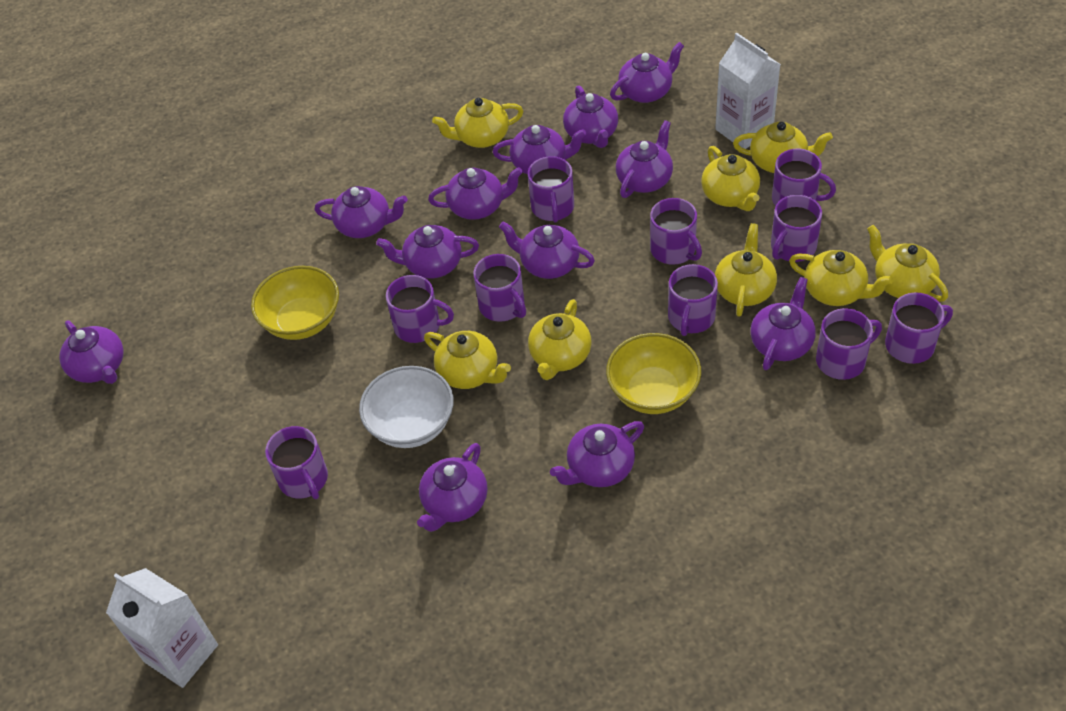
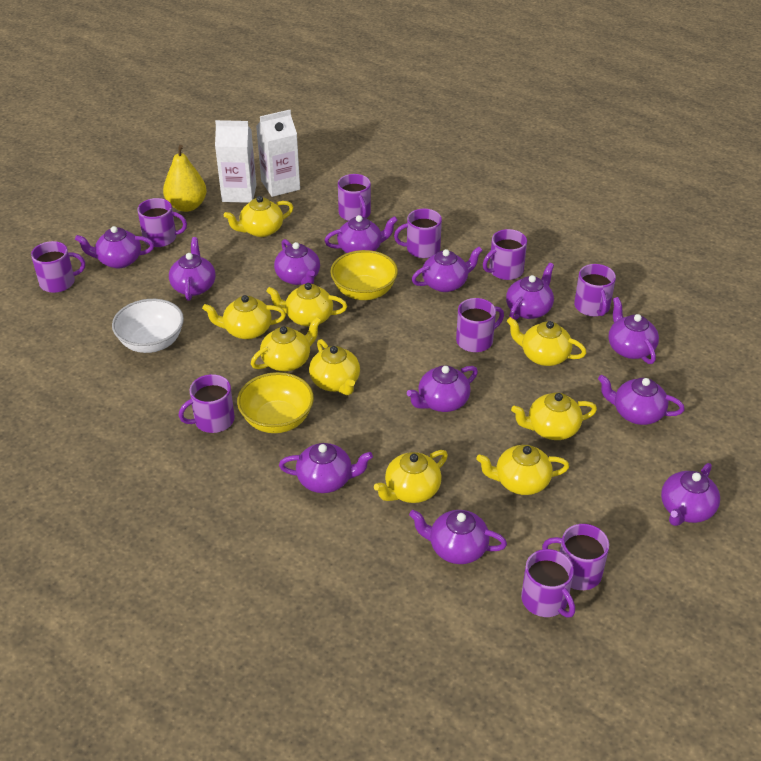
yellow pear: 0 -> 1
yellow teapot: 8 -> 9

